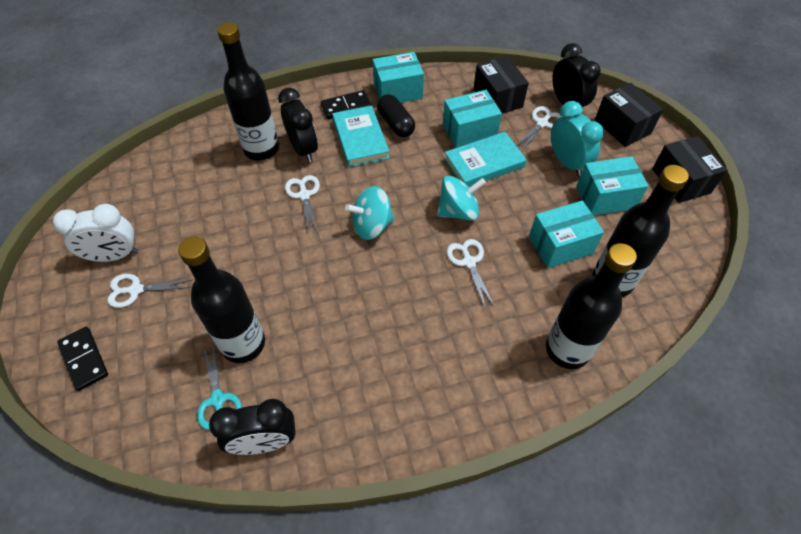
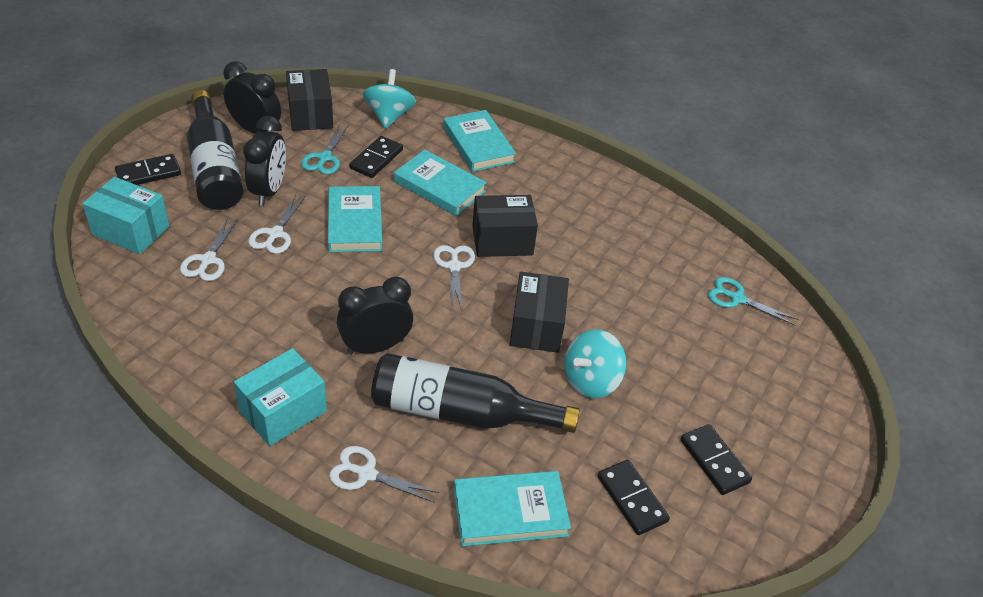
black bottle: 4 -> 2
black capsule: 1 -> 0
black domino: 2 -> 4
turquoise book: 2 -> 4
turquoise box: 4 -> 2
turquoise clock: 1 -> 0
turquoise scissors: 1 -> 2
white clock: 1 -> 0

